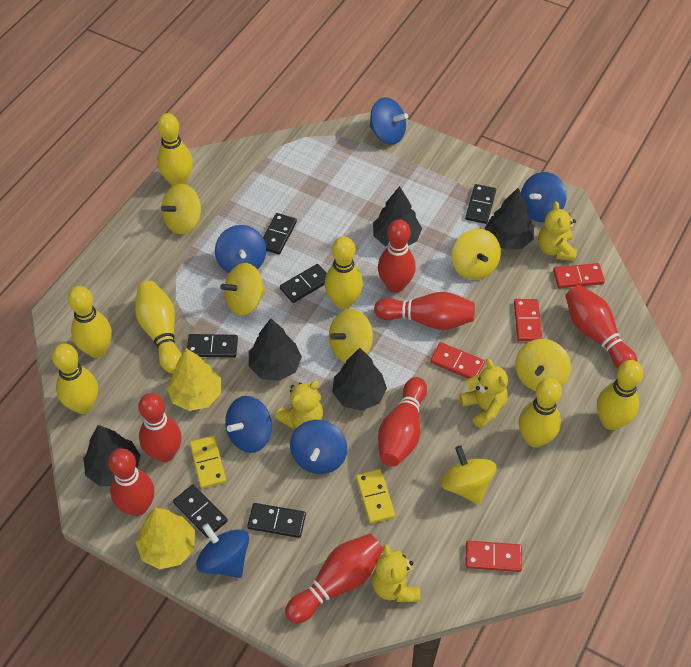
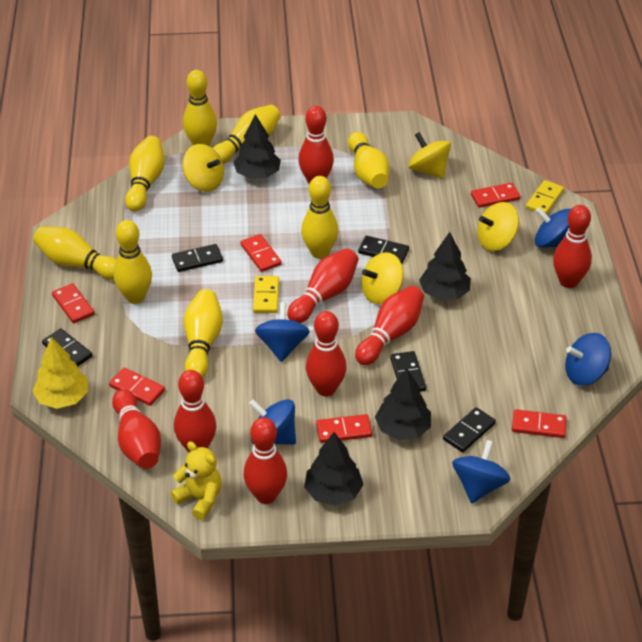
black domino: 6 -> 5
black tree: 5 -> 4
blue spinning top: 6 -> 5
red bowling pin: 7 -> 8
red domino: 4 -> 6
yellow bowling pin: 7 -> 8
yellow spinning top: 6 -> 4
yellow teddy bear: 4 -> 1
yellow tree: 2 -> 1

